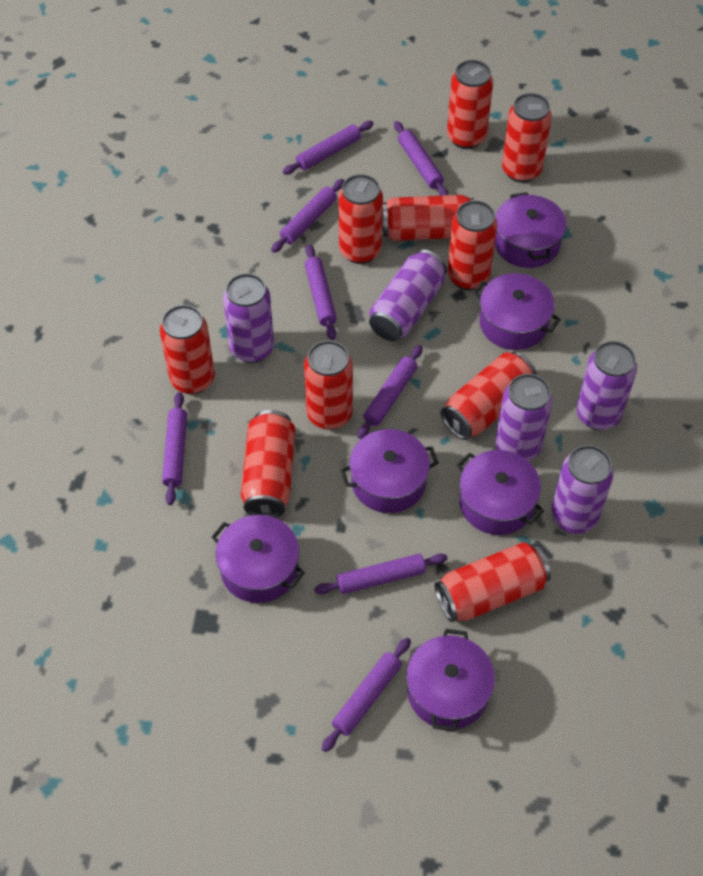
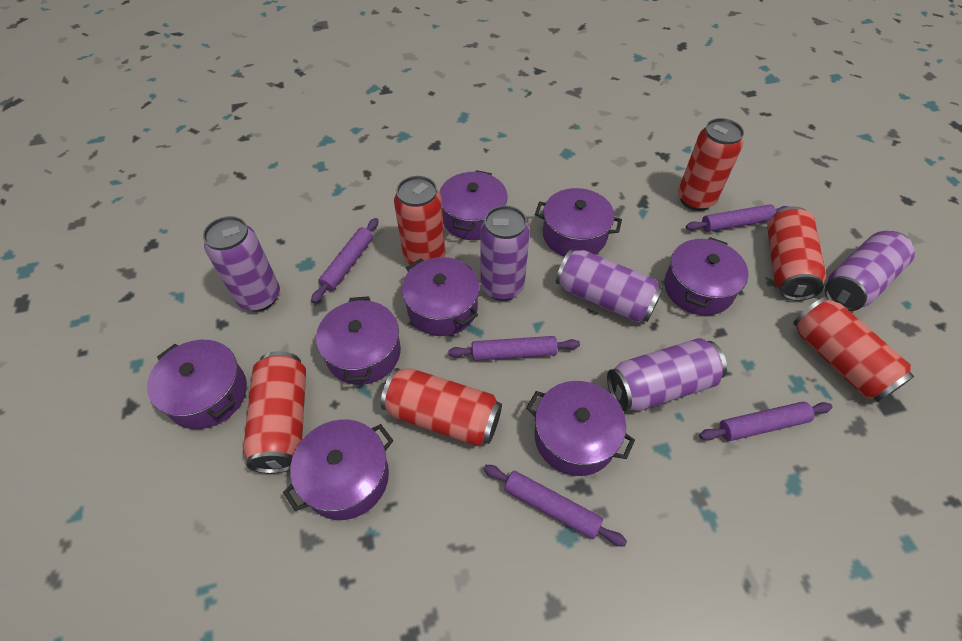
purple pot: 6 -> 8
purple rolling pin: 8 -> 5
red can: 10 -> 6

